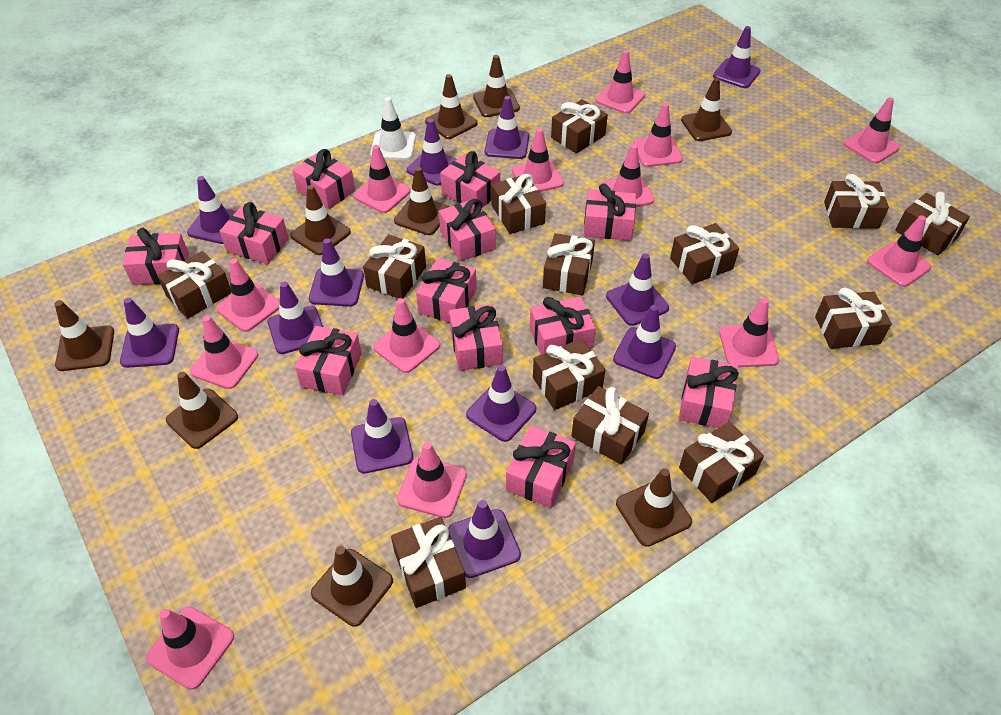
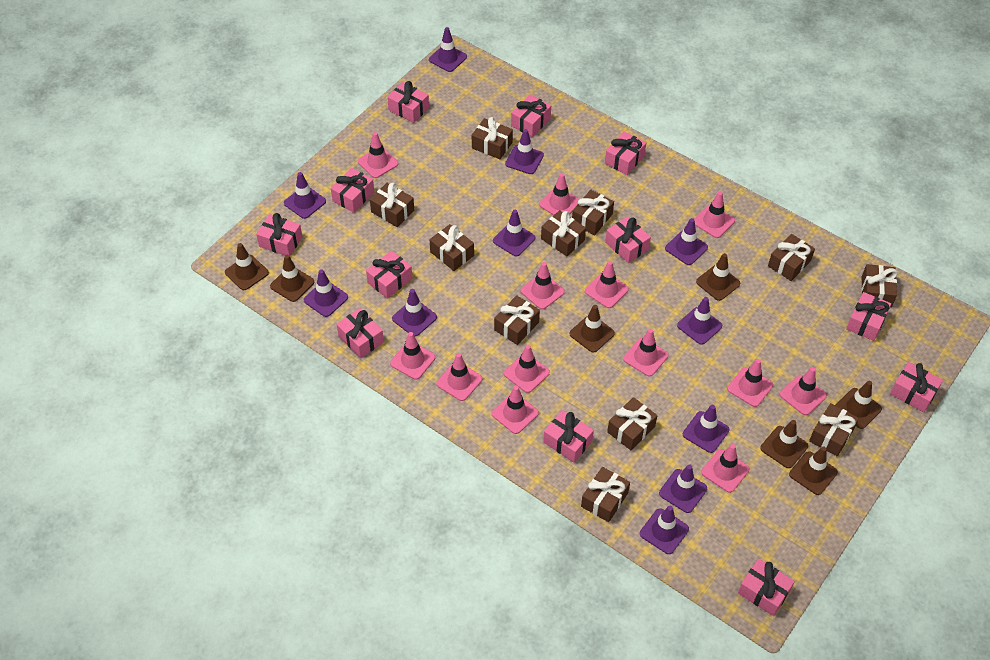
brown gift: 13 -> 11
brown traffic cone: 9 -> 7
purple traffic cone: 12 -> 11
white traffic cone: 1 -> 0

